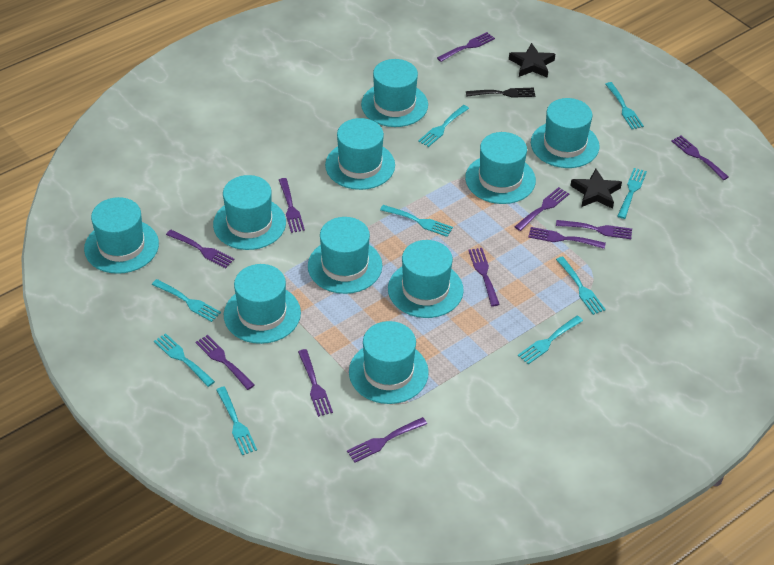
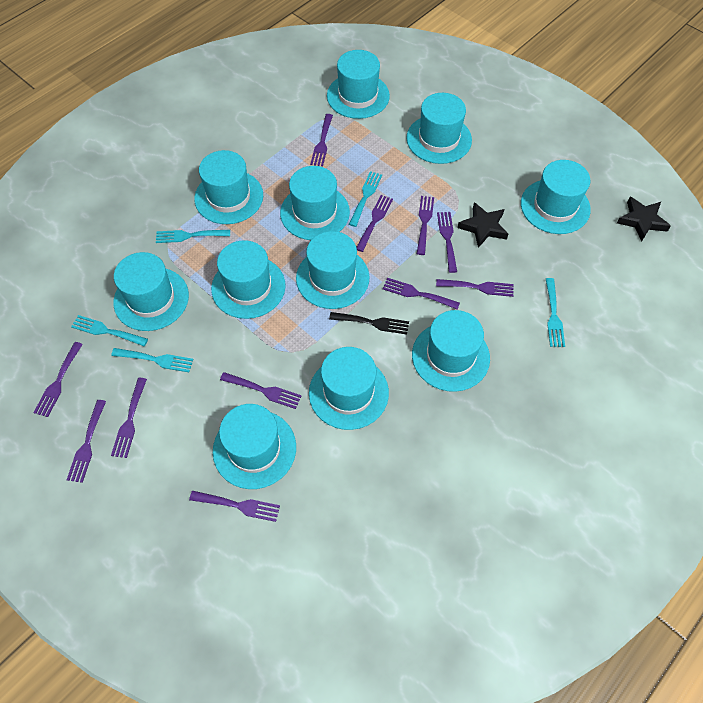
turquoise fork: 9 -> 5
turquoise hat: 10 -> 11

